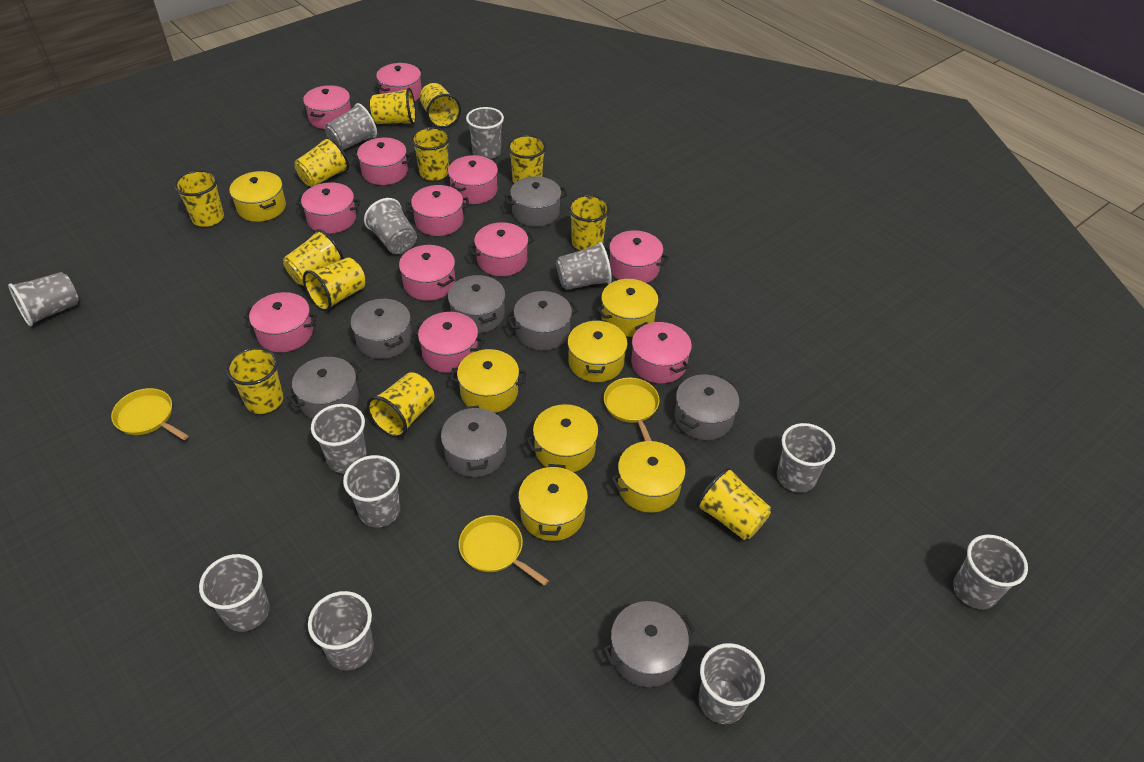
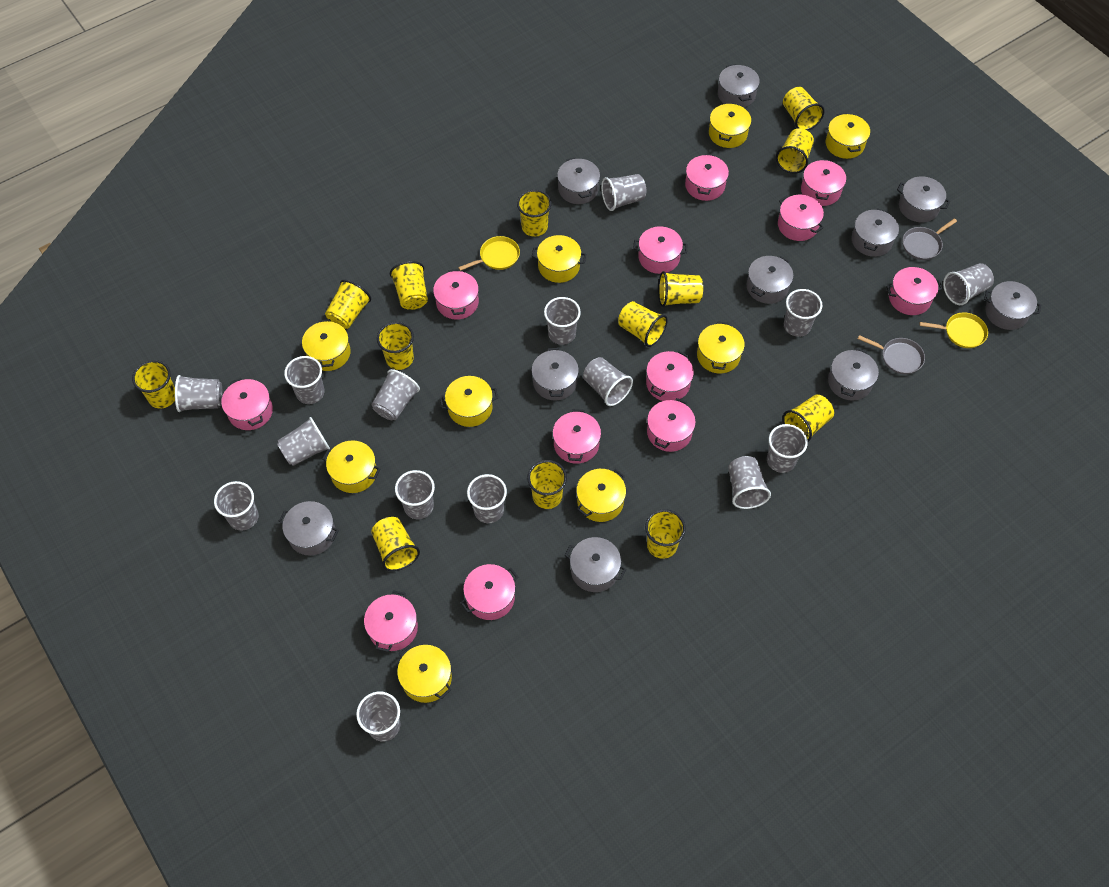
grey cup: 12 -> 15
grey pan: 0 -> 2
grey pot: 8 -> 10
yellow cup: 12 -> 13
yellow pan: 3 -> 2
yellow pot: 7 -> 9

